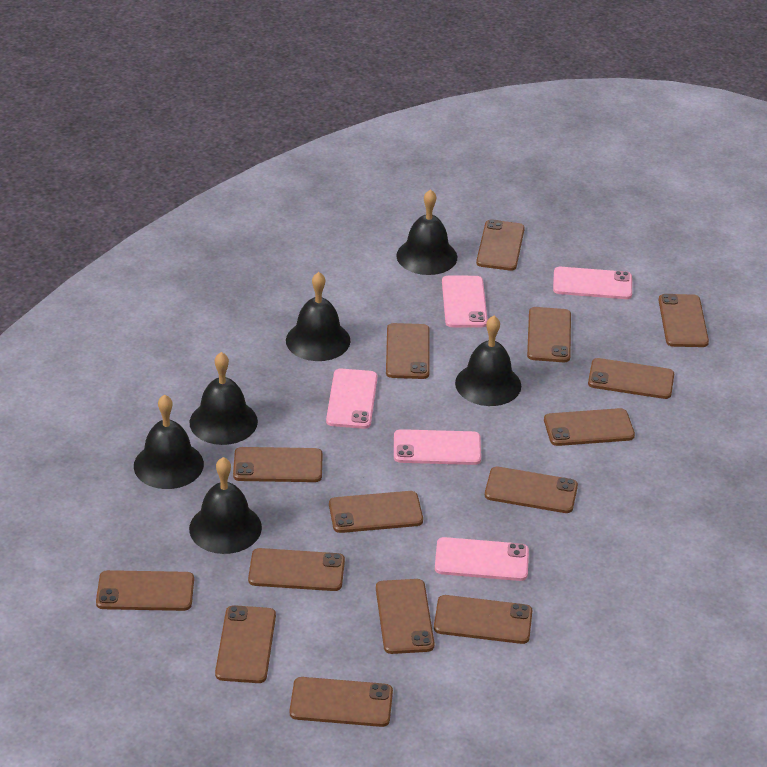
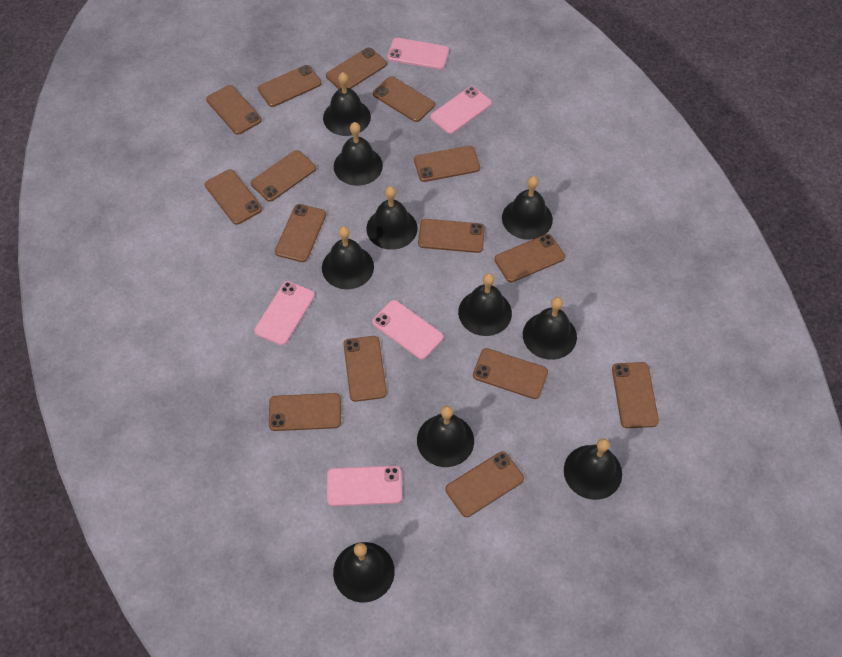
black bell: 6 -> 10

